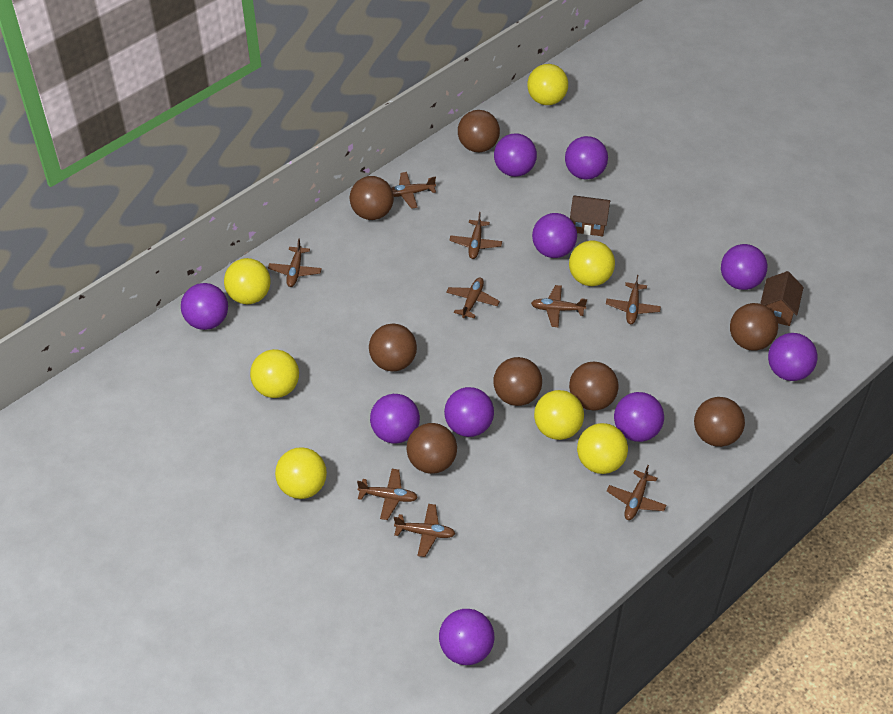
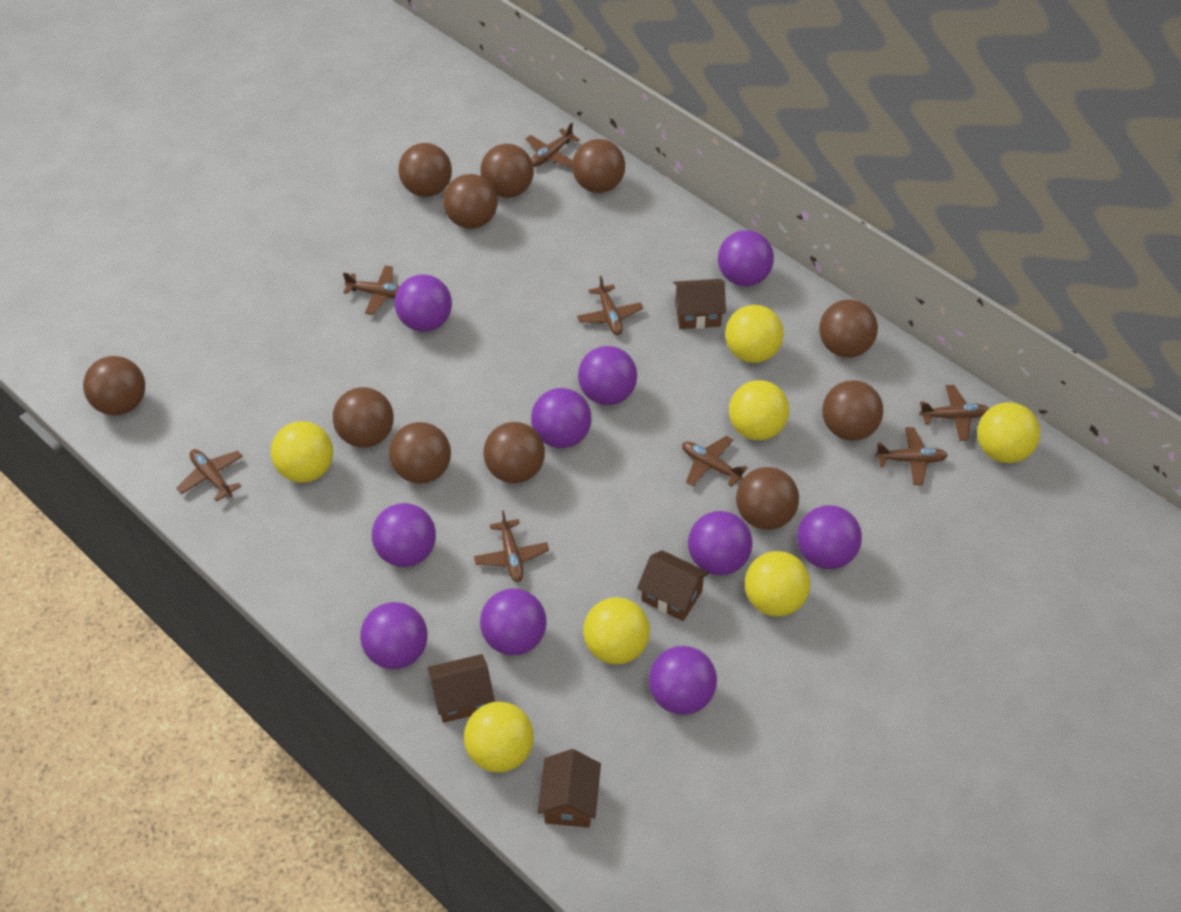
brown ball: 8 -> 11
brown house: 2 -> 4
brown plane: 9 -> 8

